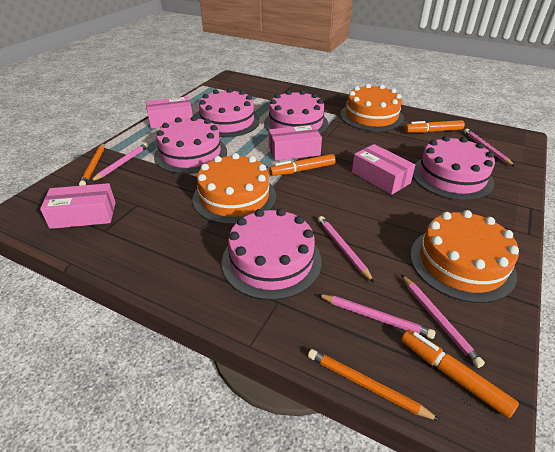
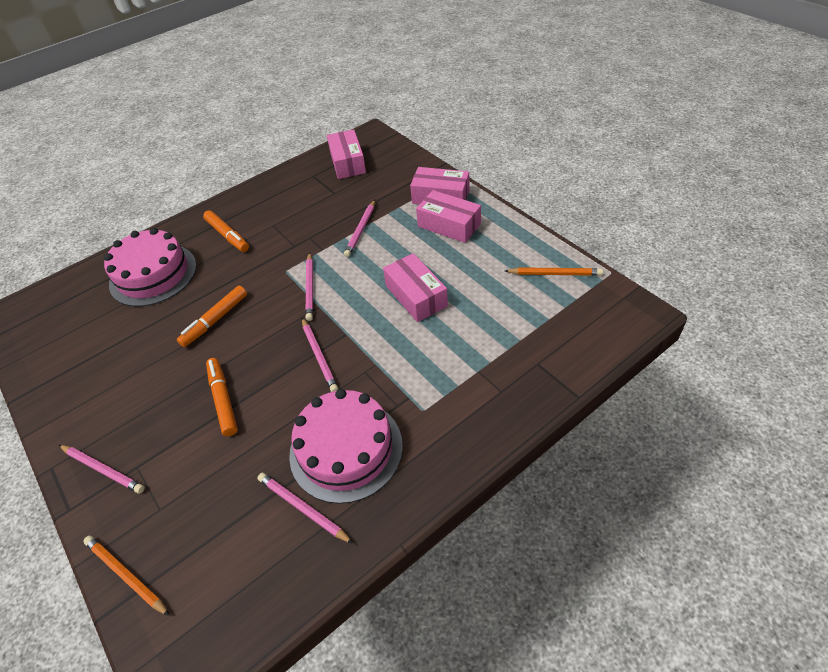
orange cake: 3 -> 0
pink cake: 5 -> 2

